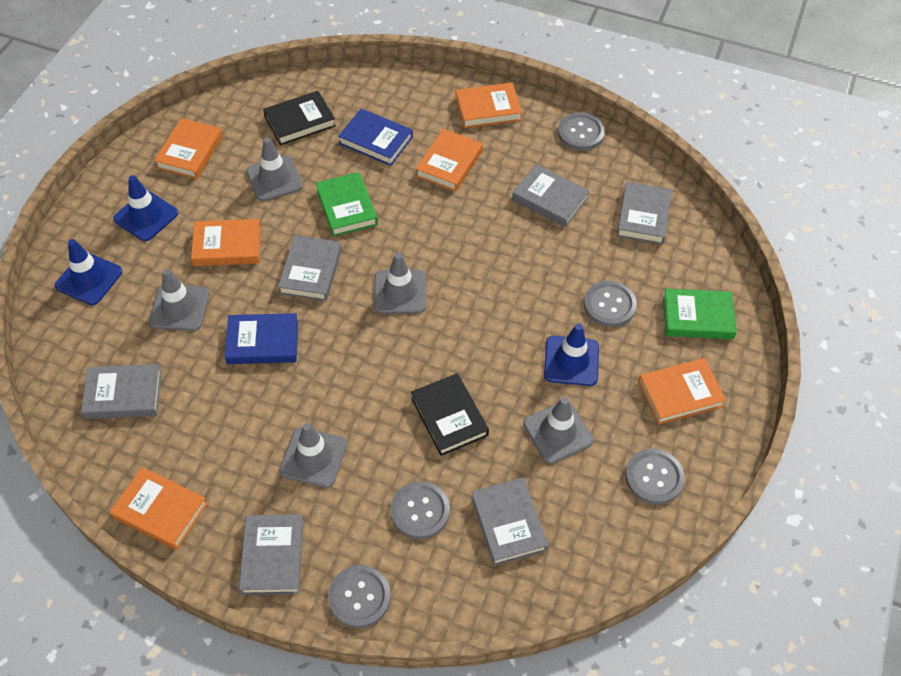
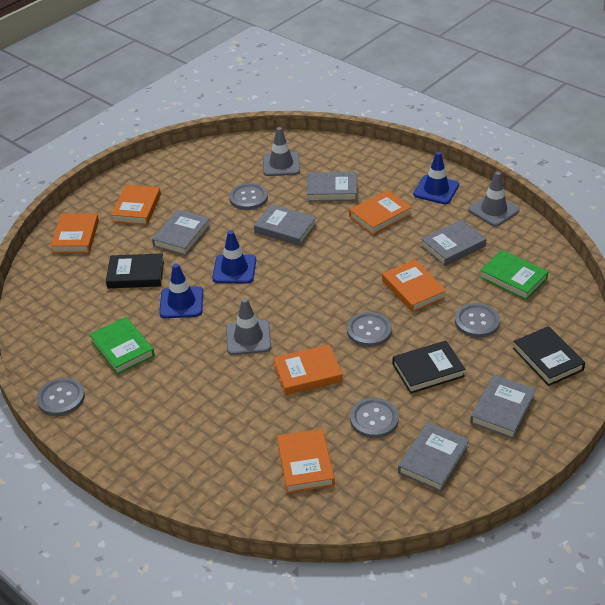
black book: 2 -> 3
blue book: 2 -> 0
grey traffic cone: 5 -> 3

